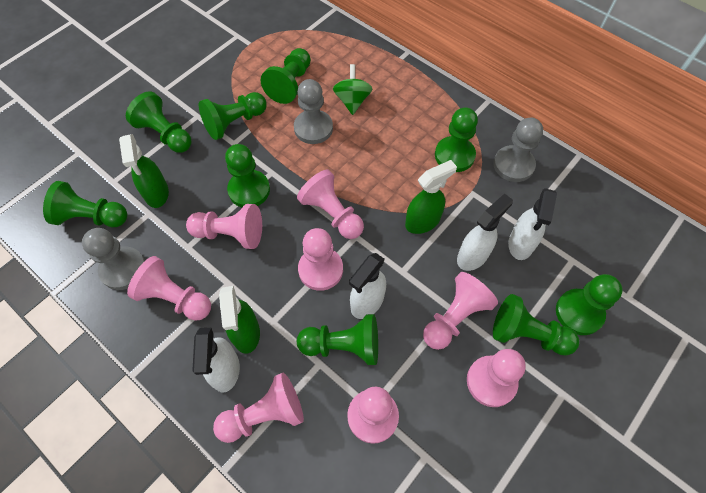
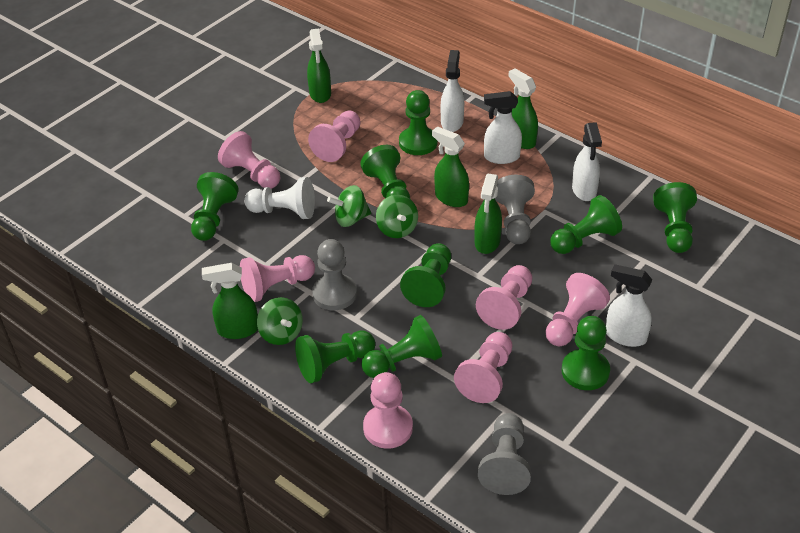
green spinning top: 1 -> 3
green spray bottle: 3 -> 5
pink pawn: 8 -> 7
white pawn: 0 -> 1

